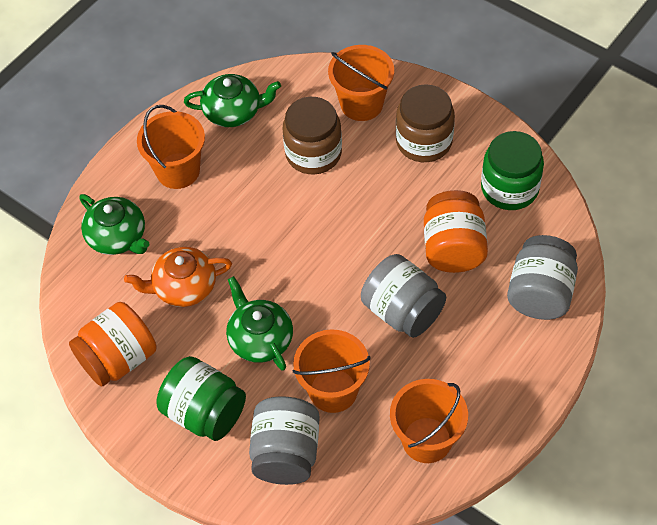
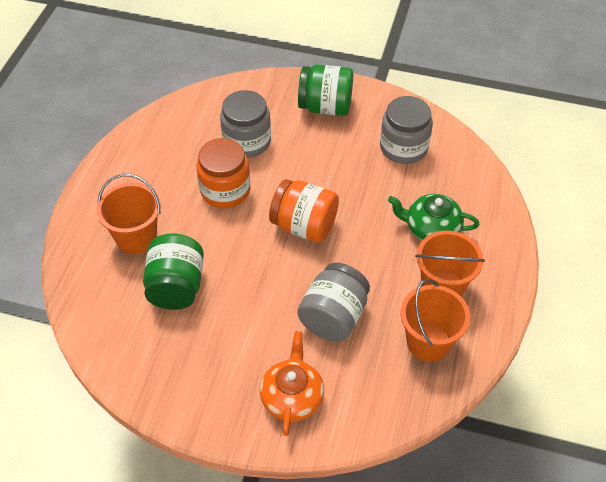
brown jar: 2 -> 0
green teapot: 3 -> 1
orange bucket: 4 -> 3

